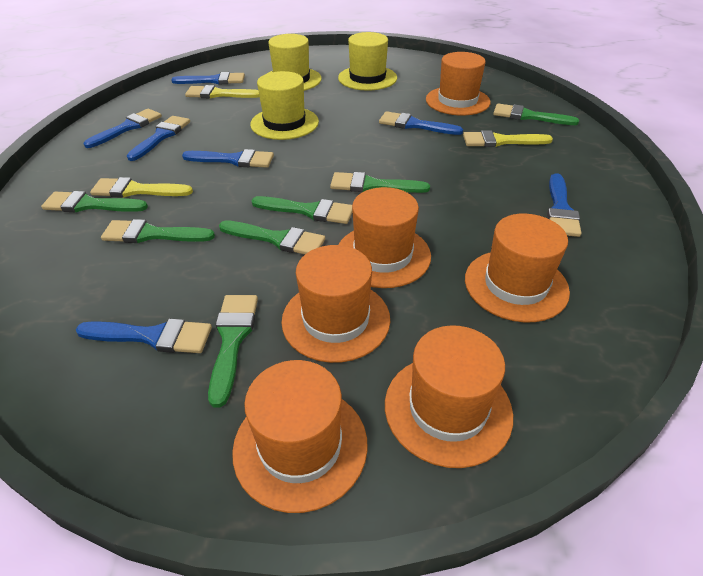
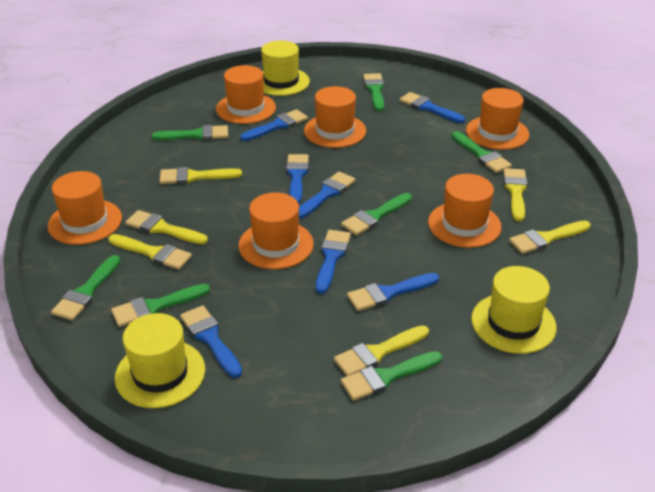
yellow brush: 3 -> 6

